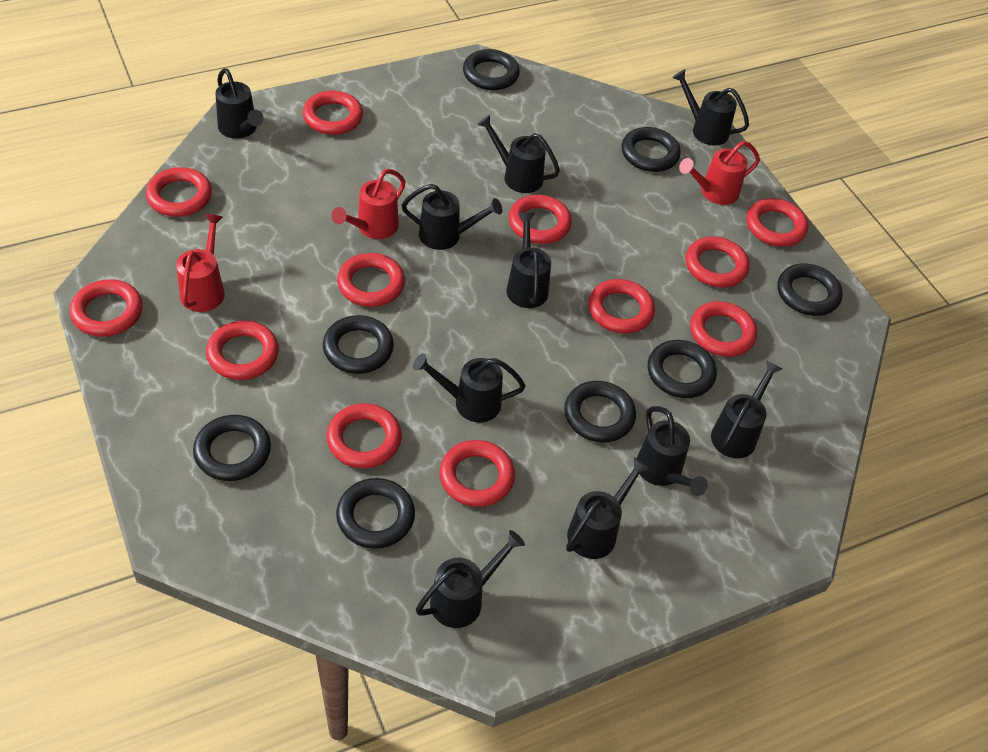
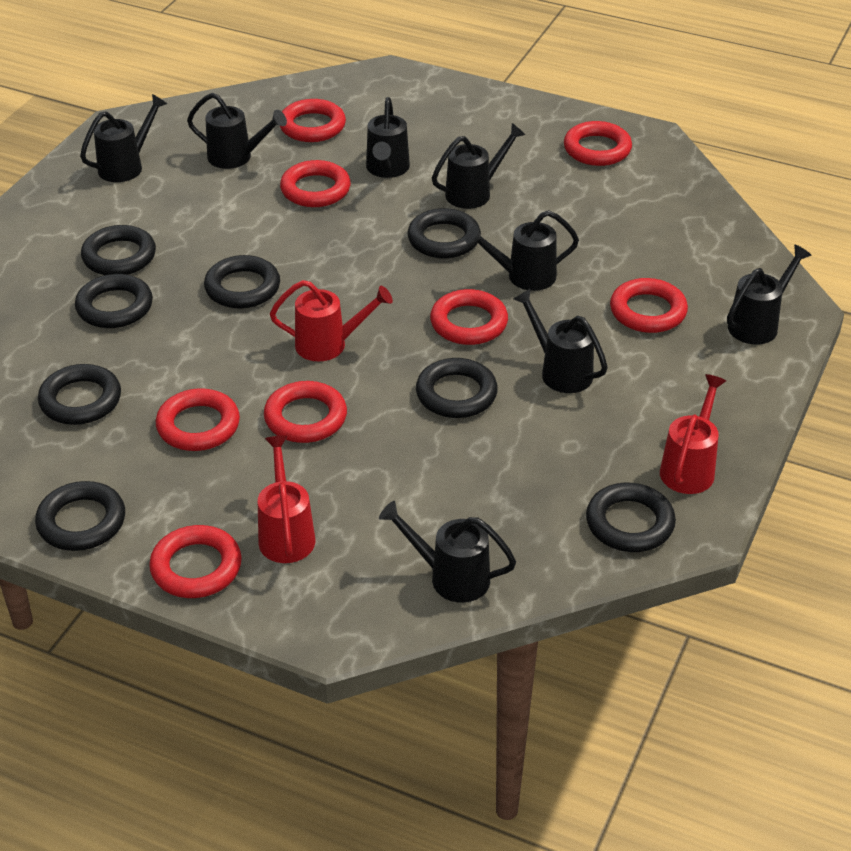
black watering can: 10 -> 8
red ring: 12 -> 8

